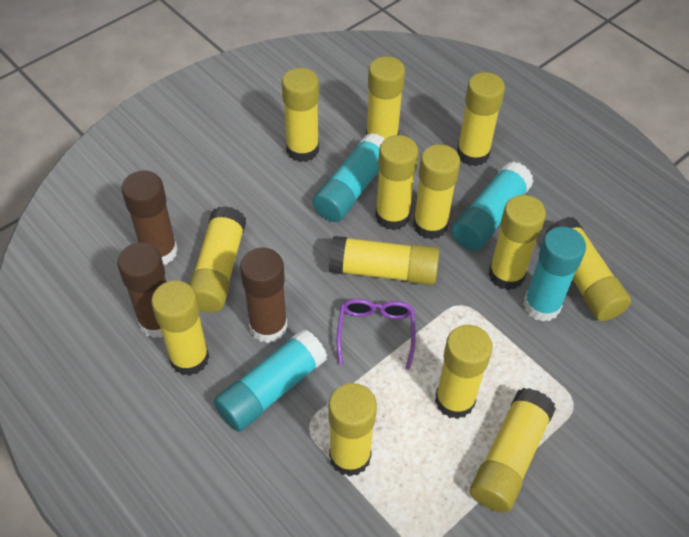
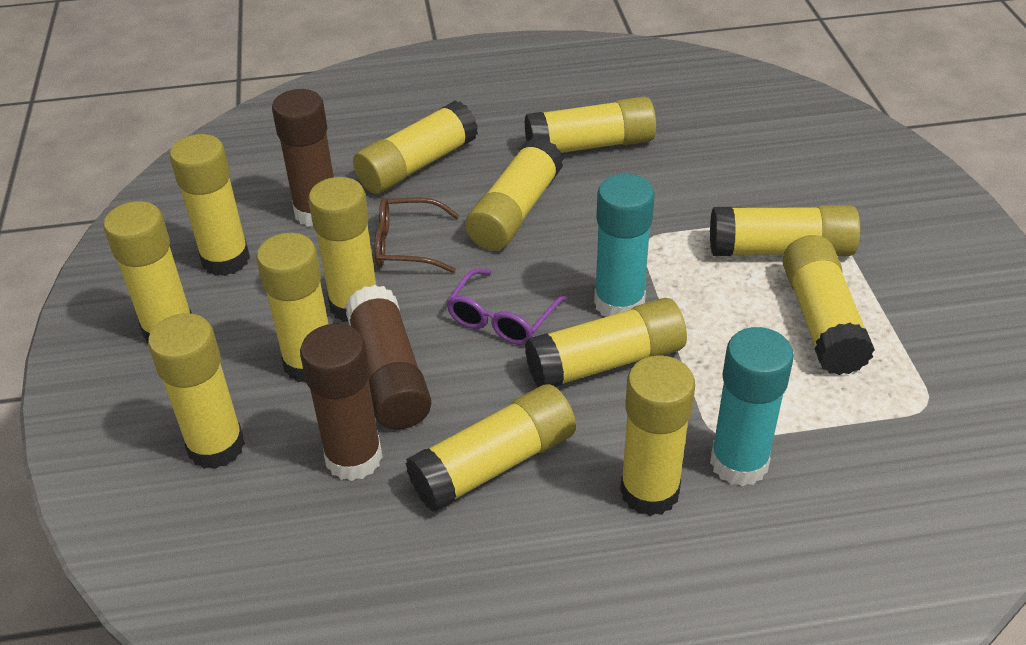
brown glasses: 0 -> 1
turquoise glue stick: 4 -> 2

